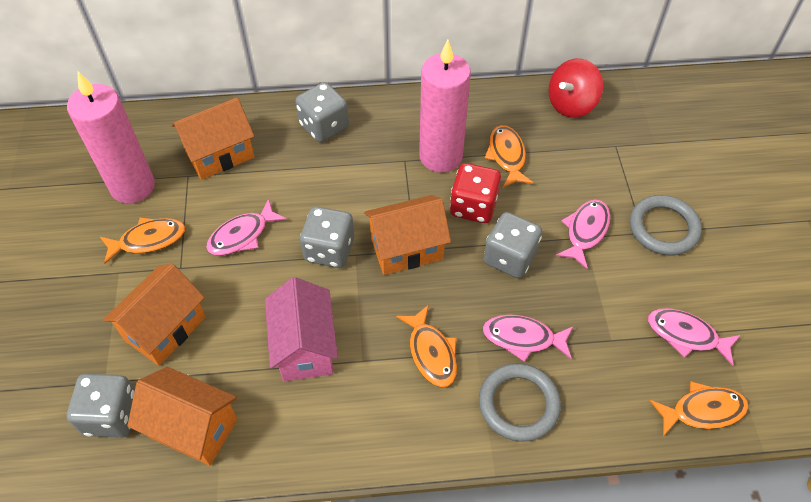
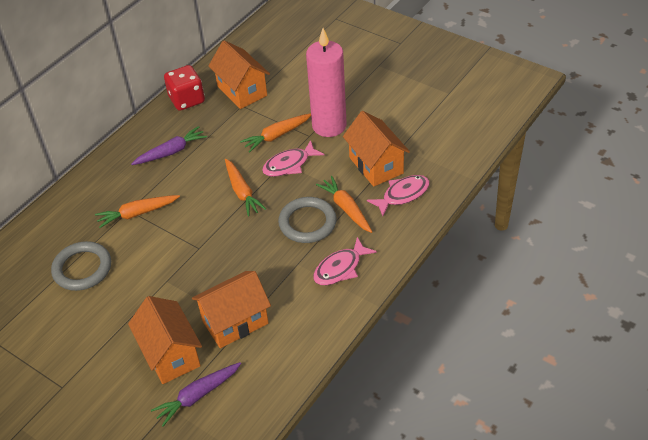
grey dice: 4 -> 0
orange carrot: 0 -> 4
orange fish: 4 -> 0
pink candle: 2 -> 1
pink fish: 4 -> 3
pink house: 1 -> 0
purple carrot: 0 -> 2
red spinning top: 1 -> 0

